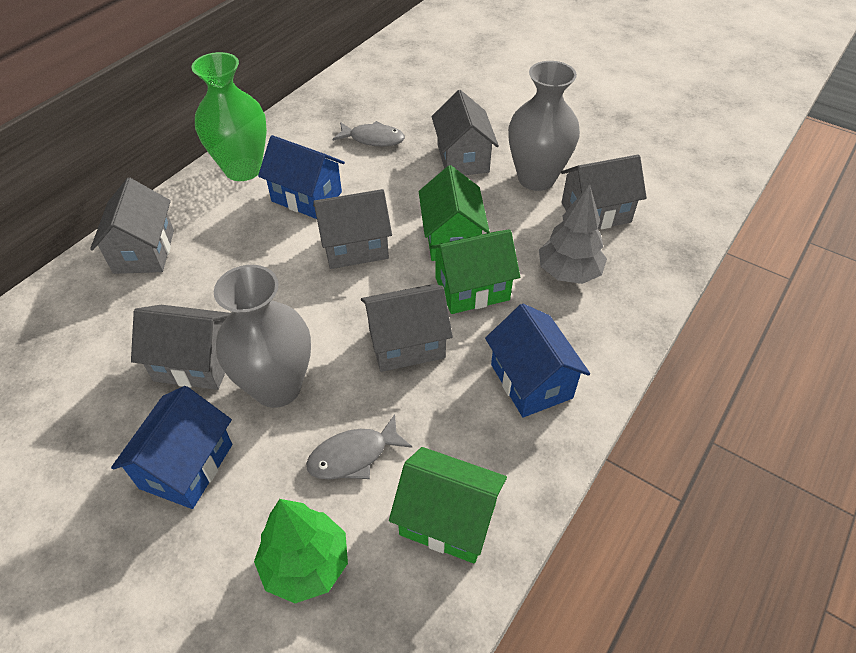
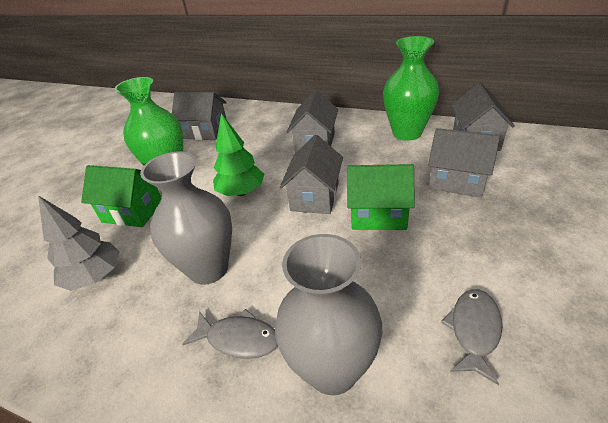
blue house: 3 -> 0
green house: 3 -> 2
green vase: 1 -> 2
grey house: 6 -> 5

